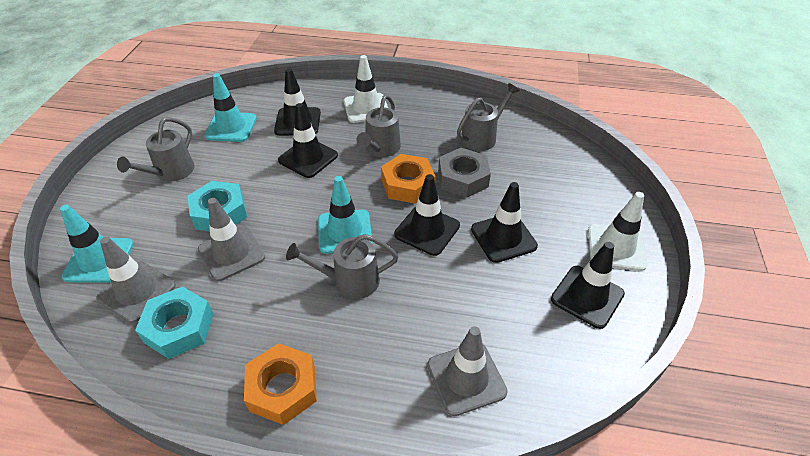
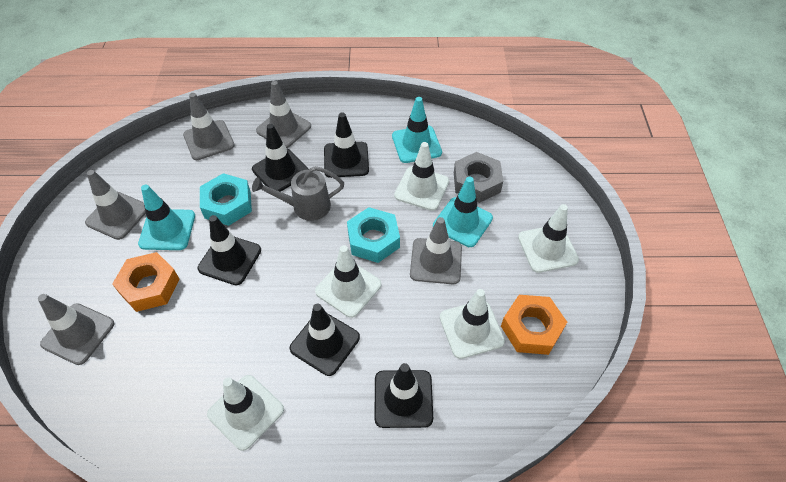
grey traffic cone: 3 -> 5
grey watering can: 4 -> 1
white traffic cone: 2 -> 5

